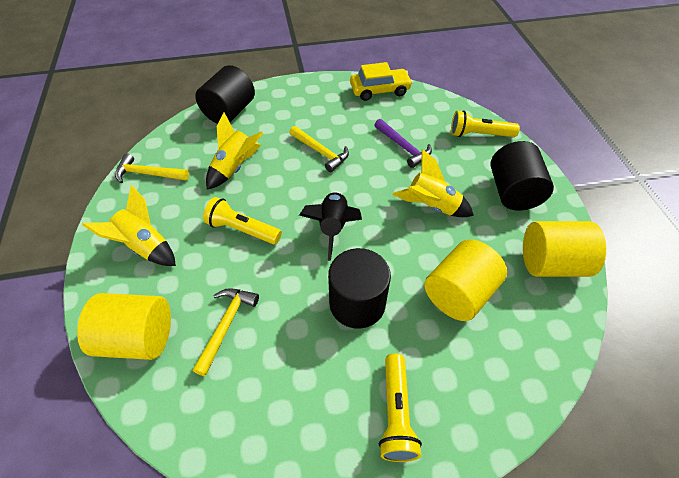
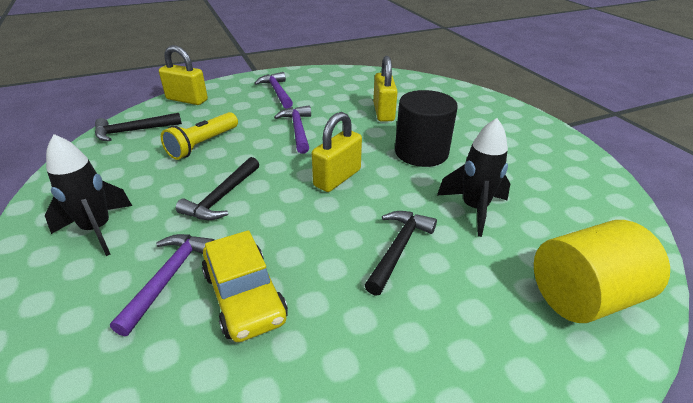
black cylinder: 3 -> 1
black hammer: 0 -> 3
black rocket: 1 -> 2
purple hammer: 1 -> 3
yellow cylinder: 3 -> 1
yellow flashlight: 3 -> 1
yellow hammer: 3 -> 0
yellow padlock: 0 -> 3
yellow rocket: 3 -> 0

